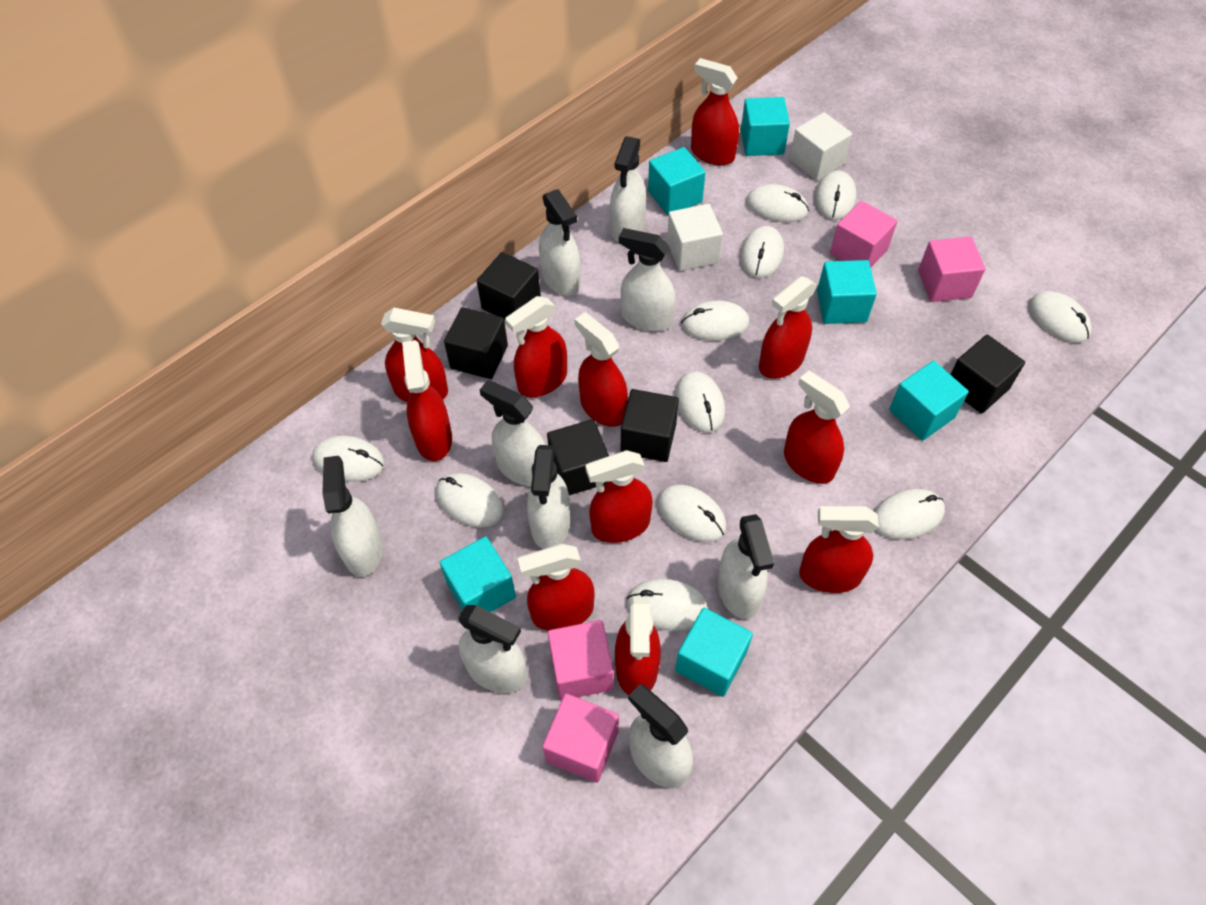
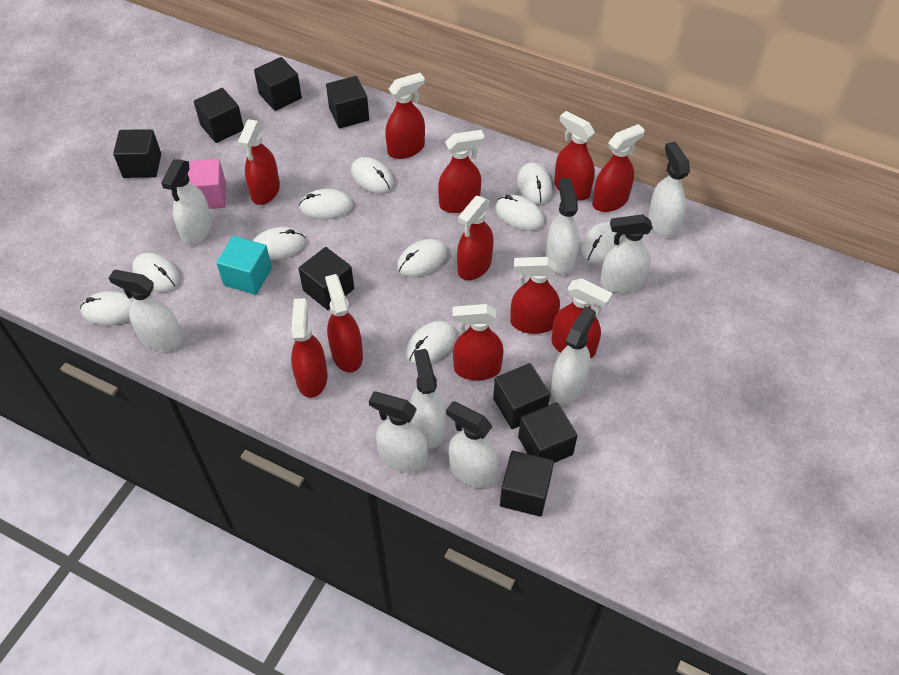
black cube: 5 -> 8
pink cube: 4 -> 1
turquoise cube: 6 -> 1
white cube: 2 -> 0
white mouse: 11 -> 10

